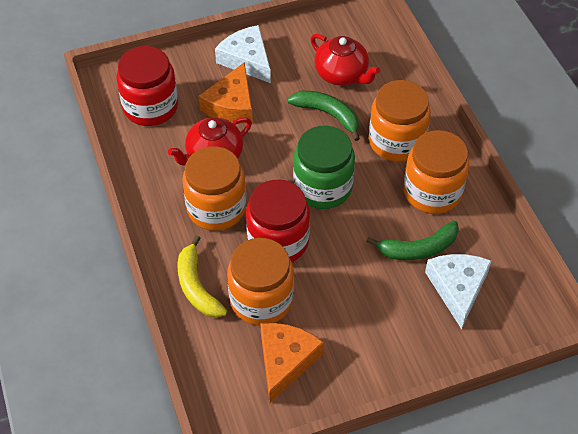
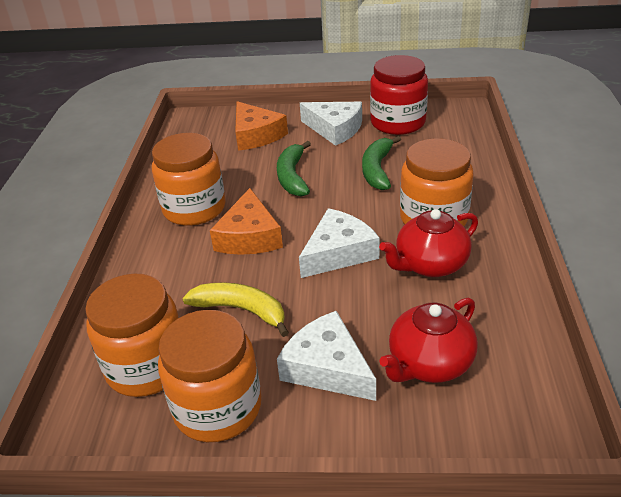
green jar: 1 -> 0
red jar: 2 -> 1
white cheese: 2 -> 3

